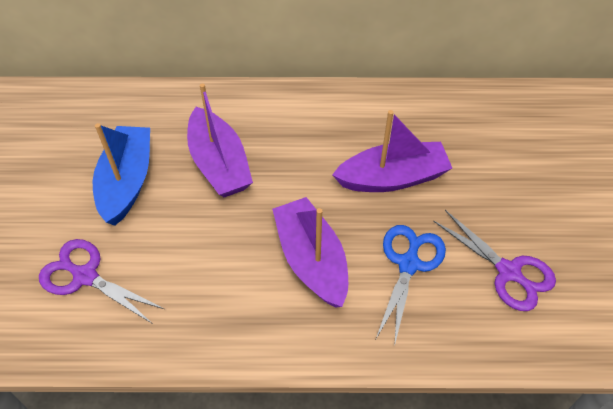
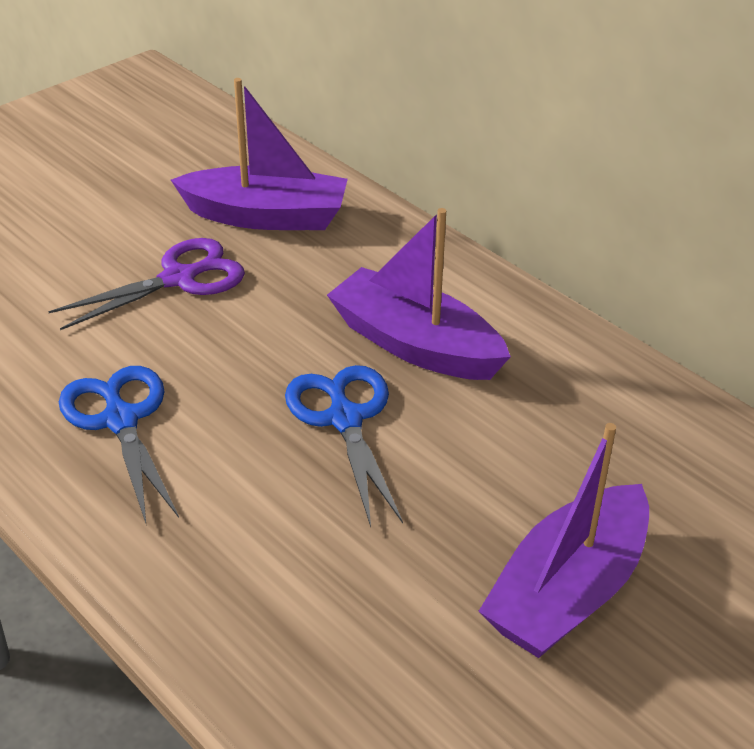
blue boat: 1 -> 0
blue scissors: 1 -> 2
purple scissors: 2 -> 1

